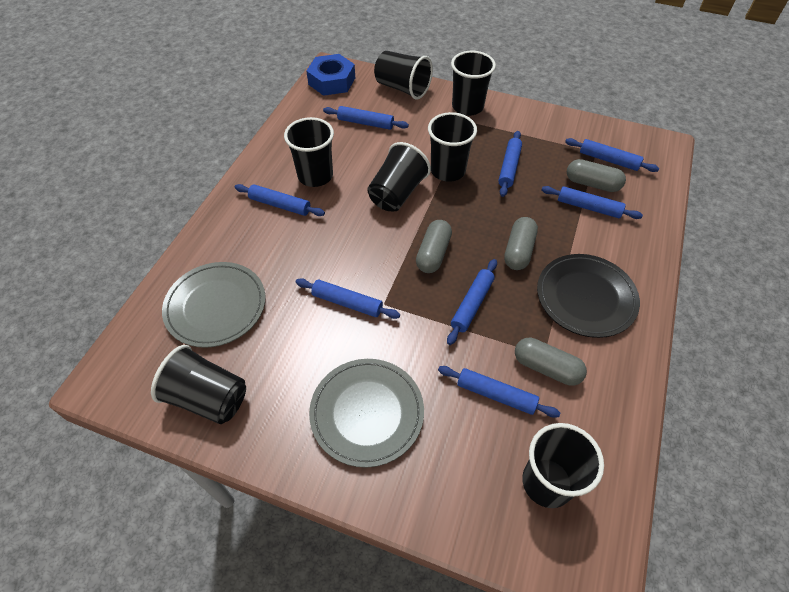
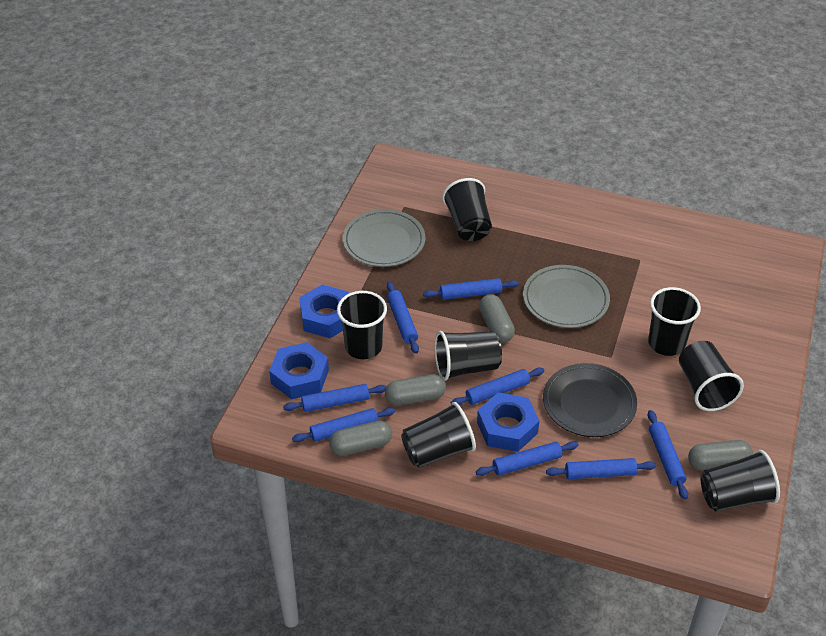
blue nut: 1 -> 3

